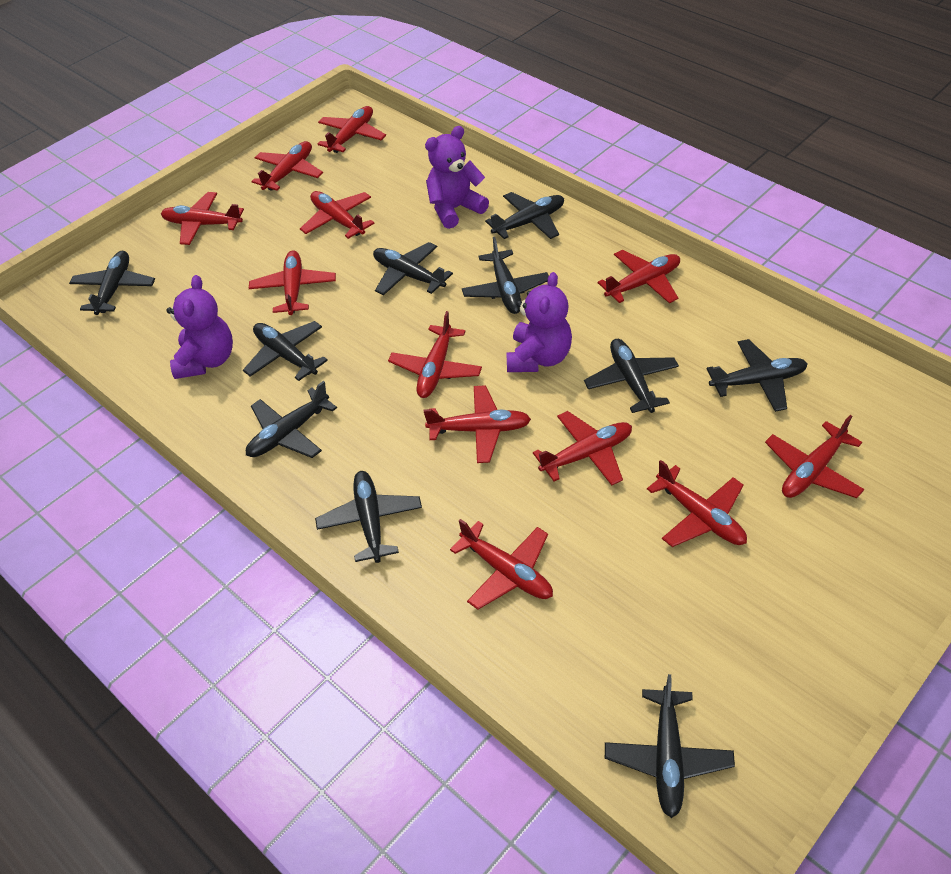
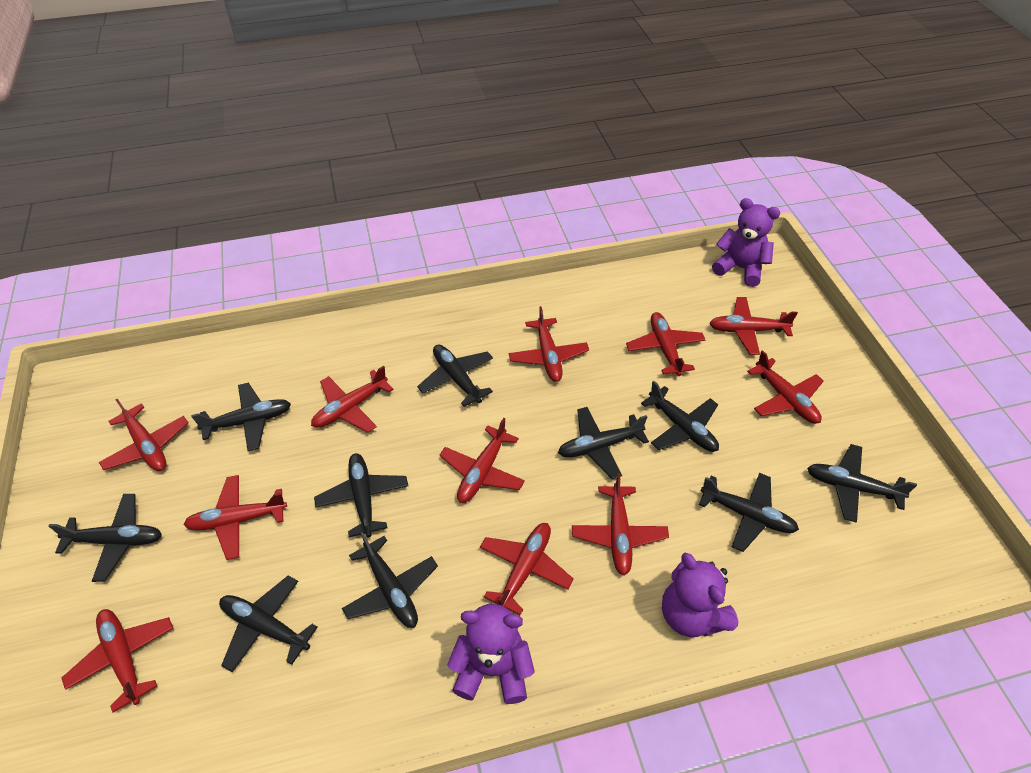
red plane: 12 -> 11

